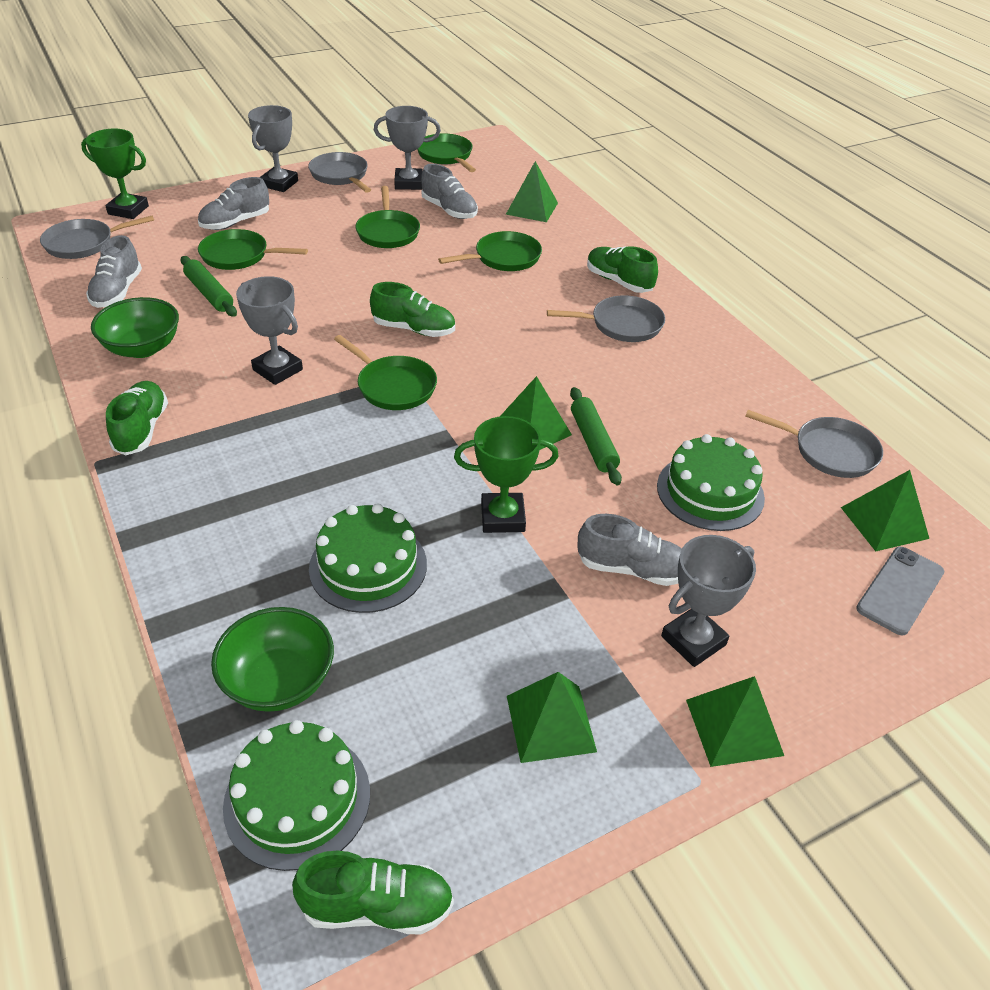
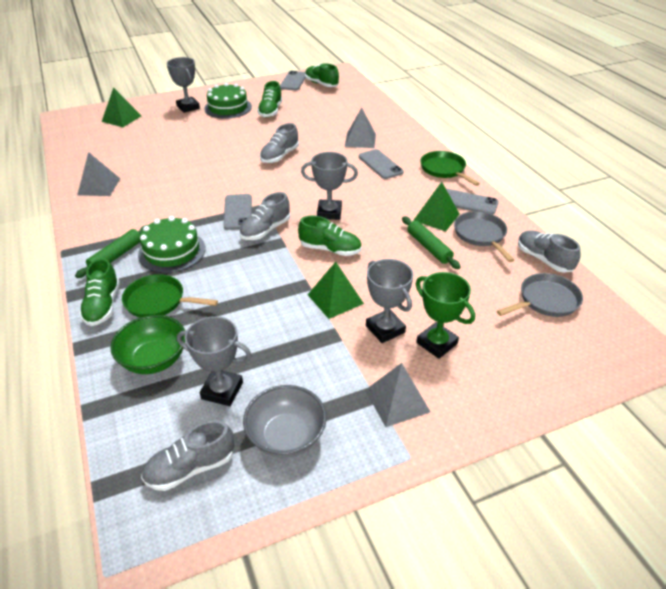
green bowl: 2 -> 1
green cake: 3 -> 2
green pan: 5 -> 2
green pyramid: 5 -> 3
green trophy: 2 -> 1
grey bowl: 0 -> 1
grey pan: 4 -> 2
grey phone: 1 -> 4
grey pyramid: 0 -> 3

